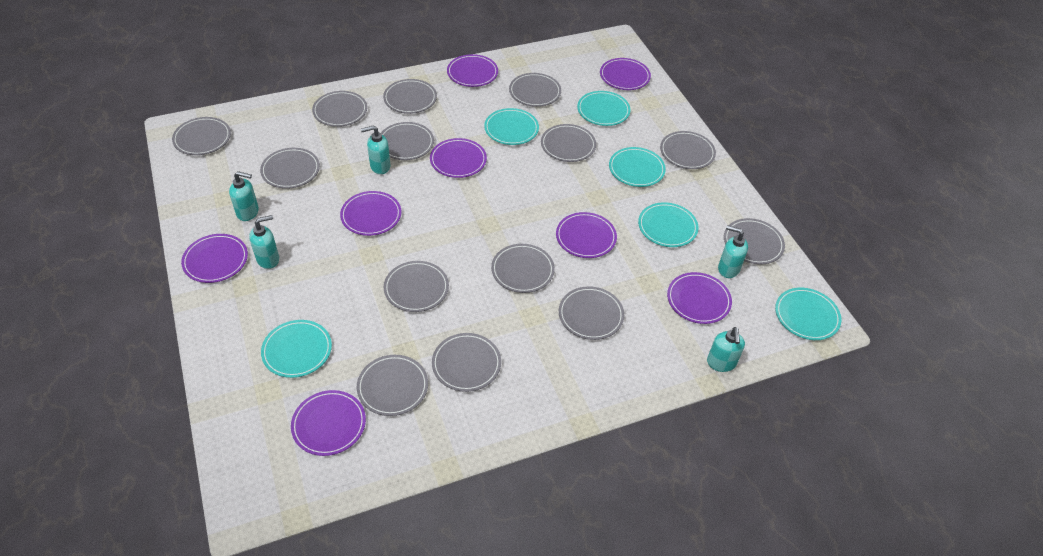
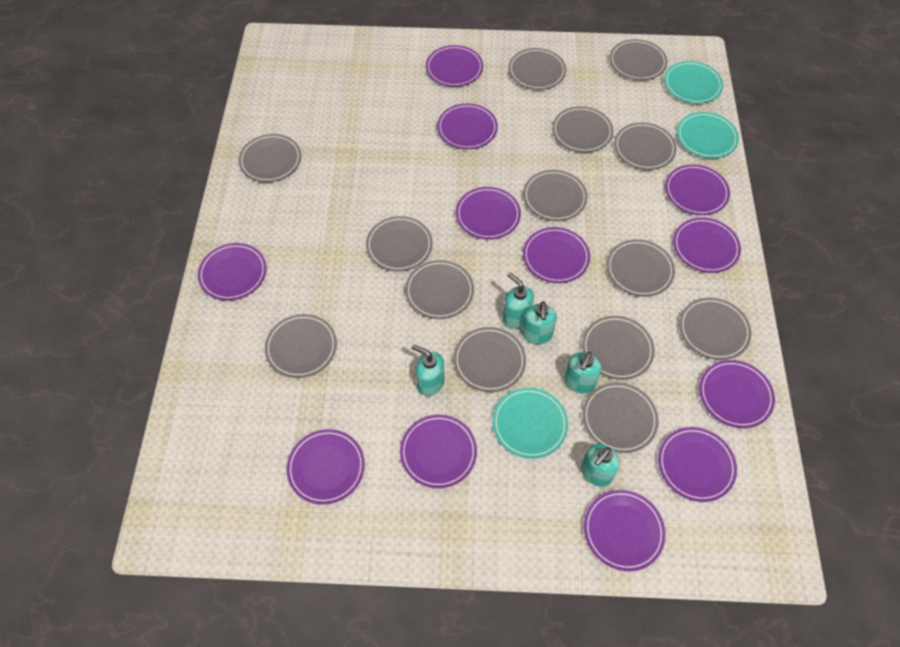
purple plate: 8 -> 12
turquoise plate: 6 -> 3

